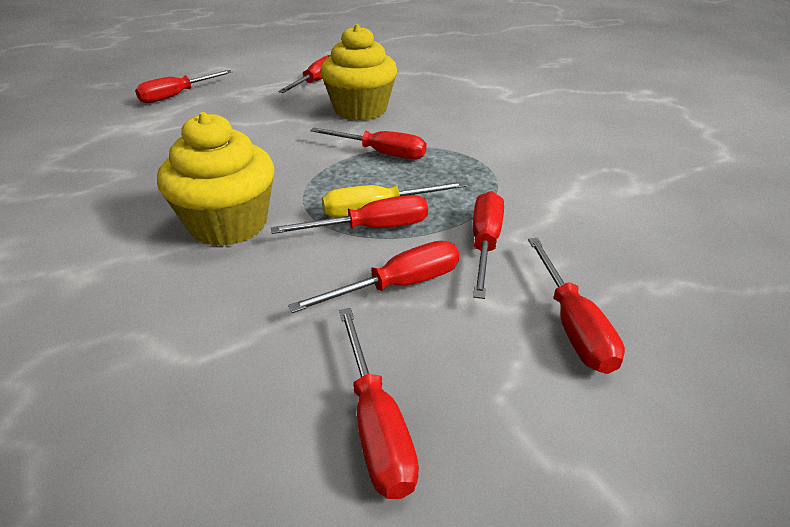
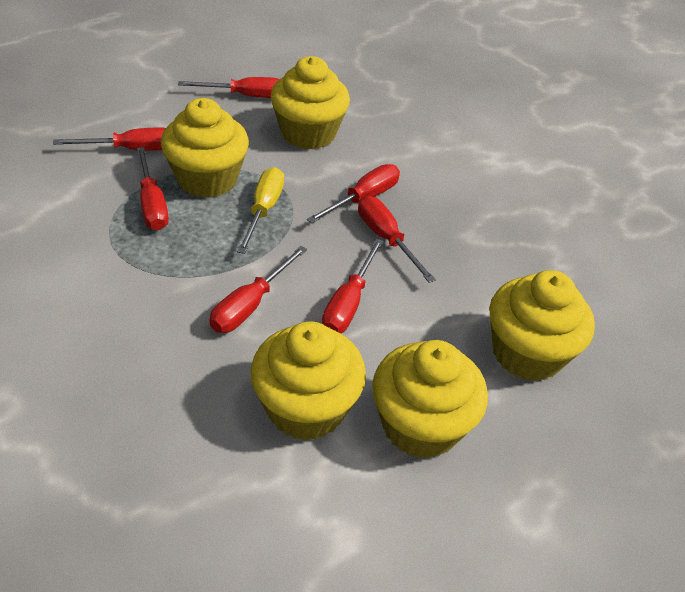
red screwdriver: 8 -> 7
yellow cupcake: 2 -> 5

